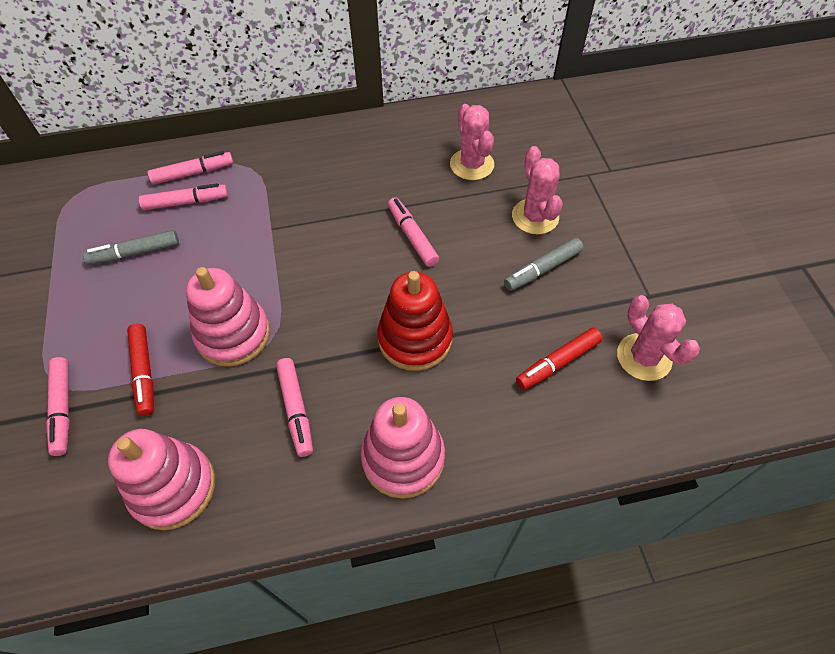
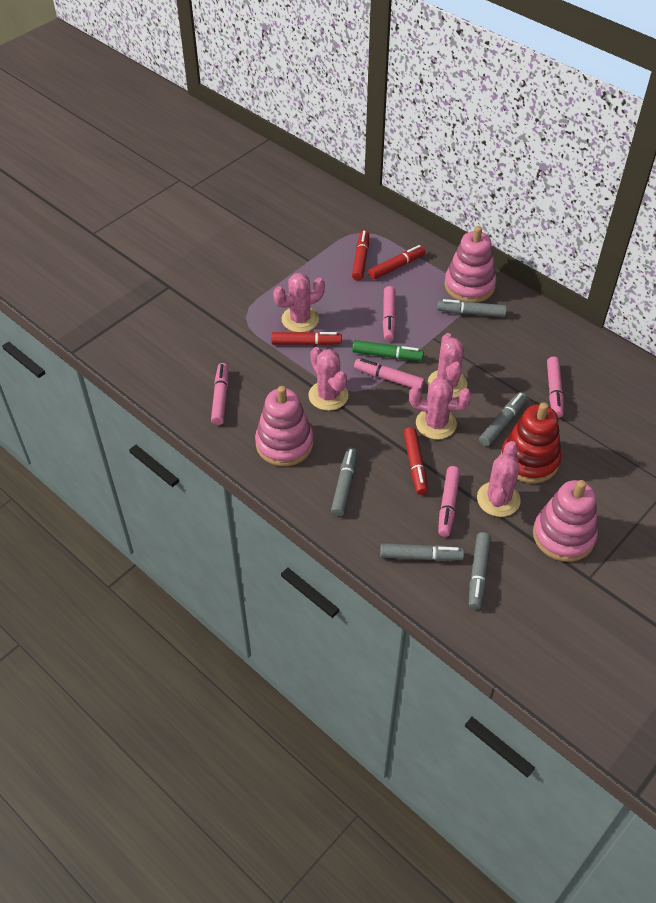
green marker: 0 -> 1
grey marker: 2 -> 5
pink cactus: 3 -> 5
red marker: 2 -> 4

